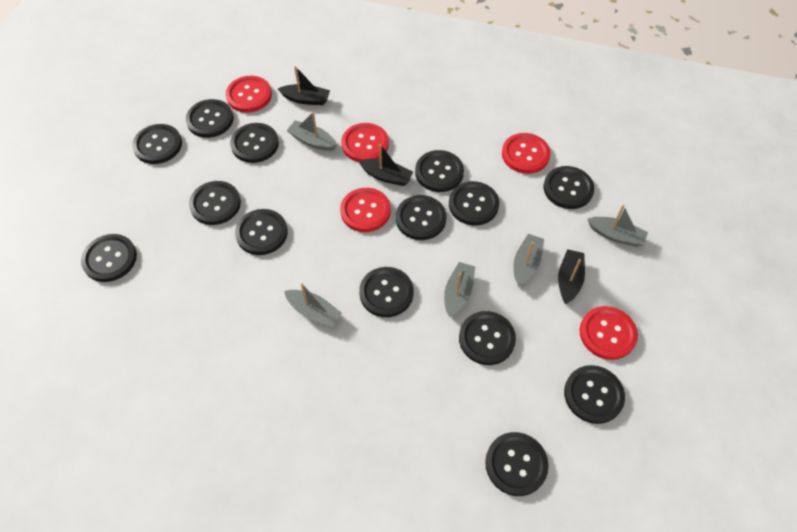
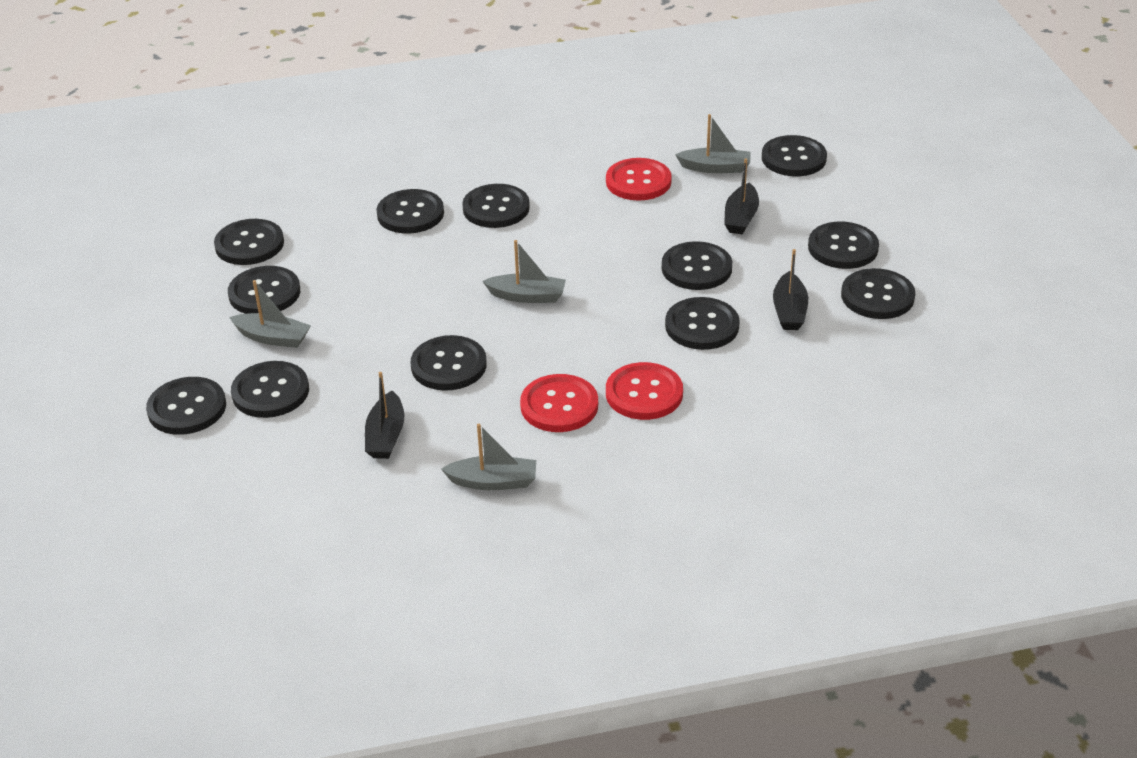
black button: 14 -> 12
grey boat: 5 -> 4
red button: 5 -> 3

